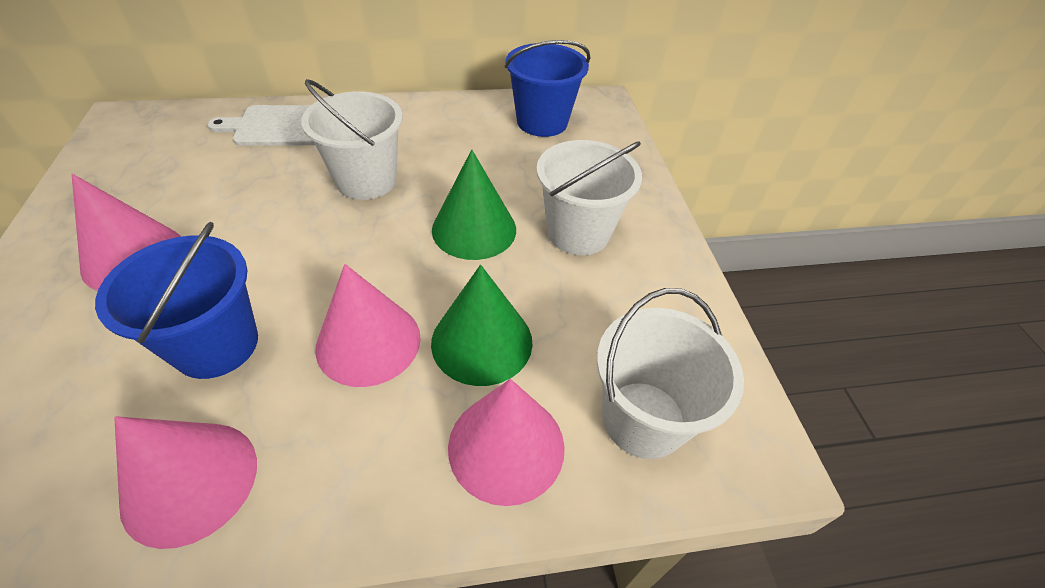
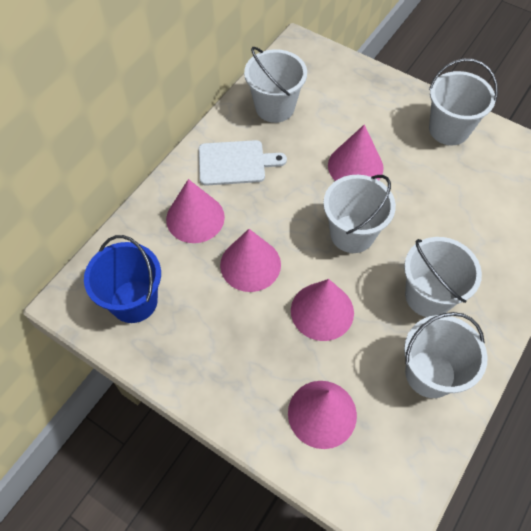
blue bucket: 2 -> 1
green cone: 2 -> 0
pink cone: 4 -> 5
white bucket: 3 -> 5

